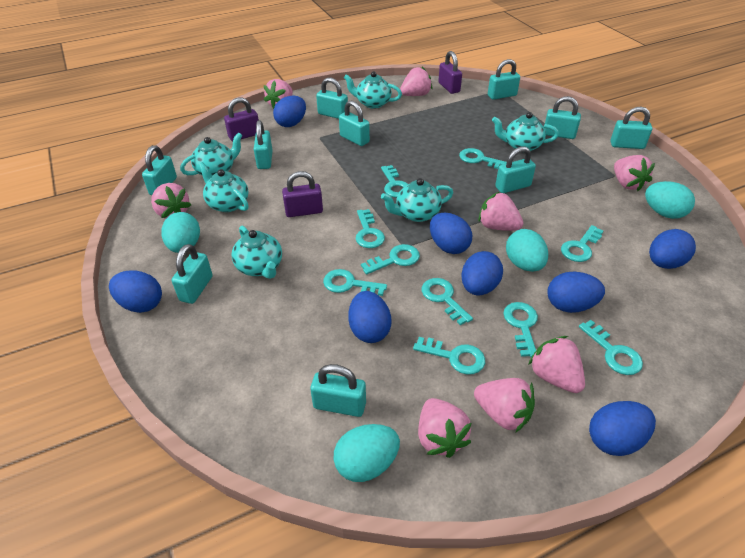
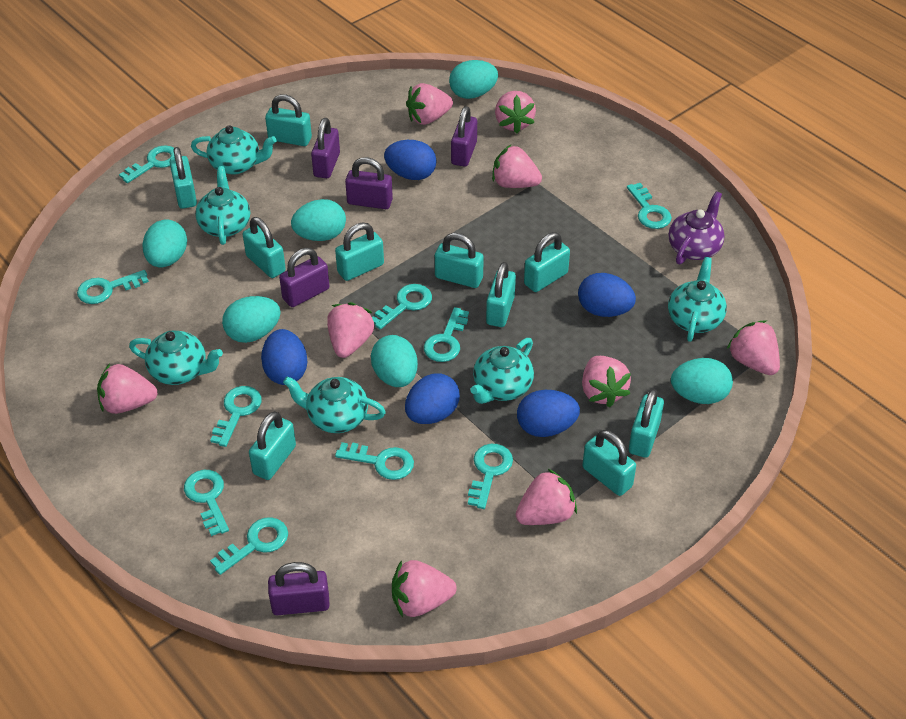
blue egg: 8 -> 5
pink strawberry: 8 -> 9
purple padlock: 3 -> 5
purple teapot: 0 -> 1
turquoise egg: 4 -> 6

